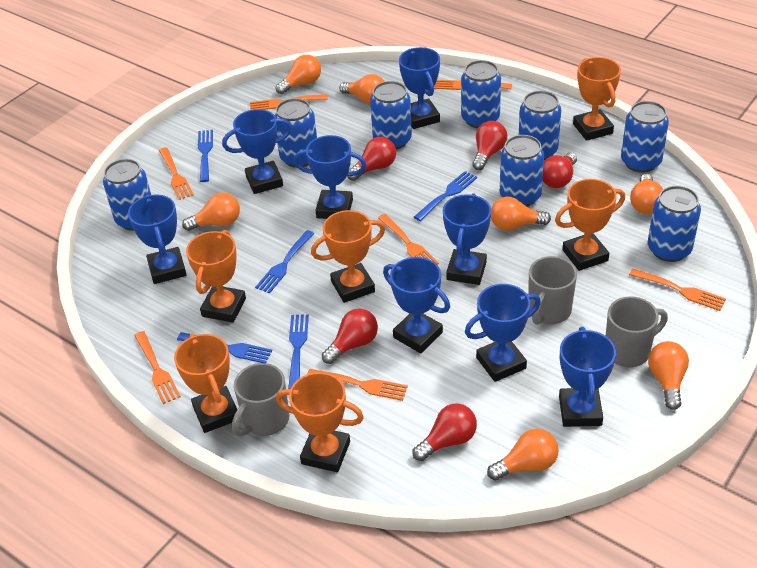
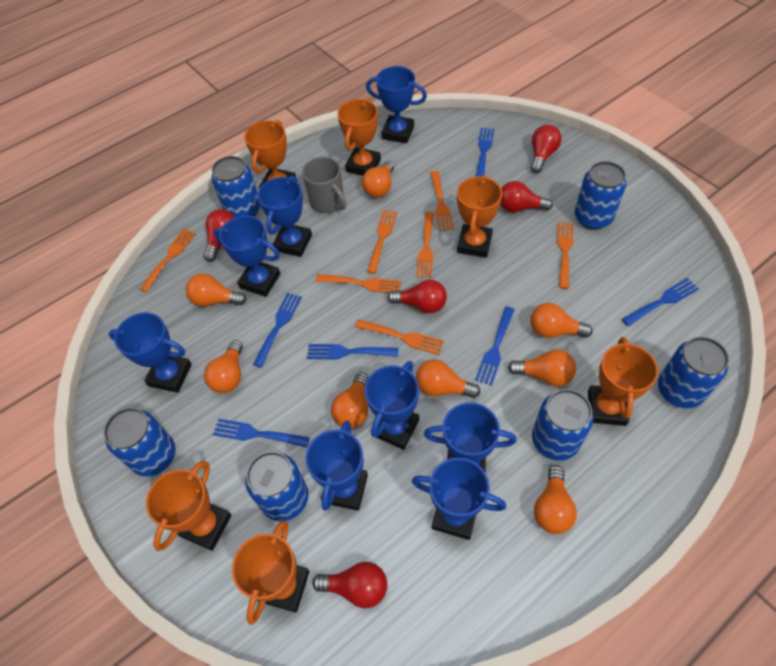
blue can: 8 -> 6
blue fork: 5 -> 6
grey mug: 3 -> 1
orange light bulb: 7 -> 8

